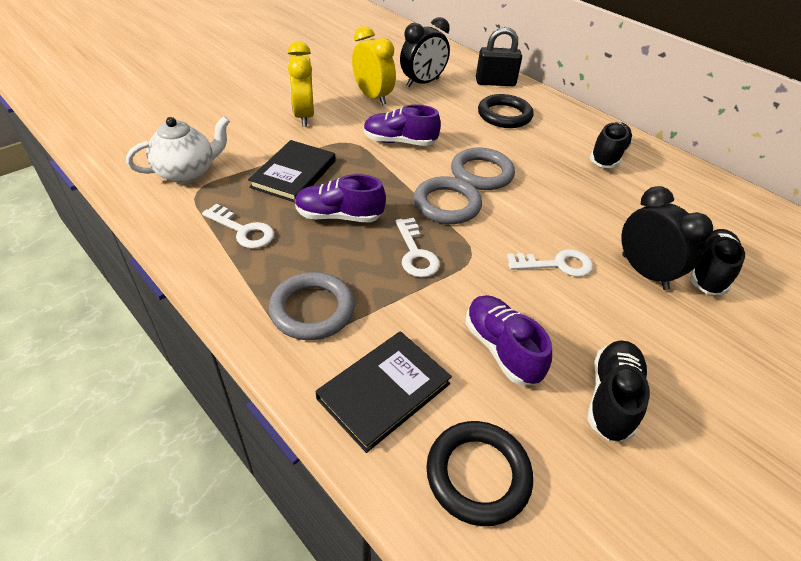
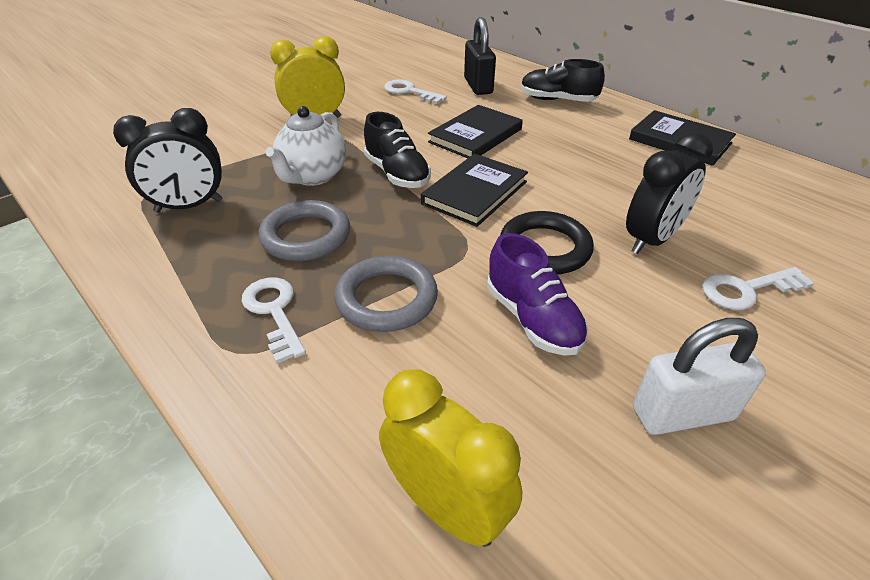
black book: 2 -> 3
black ring: 2 -> 1
black shoe: 3 -> 2
grey ring: 3 -> 2
purple shoe: 3 -> 1
white padlock: 0 -> 1

